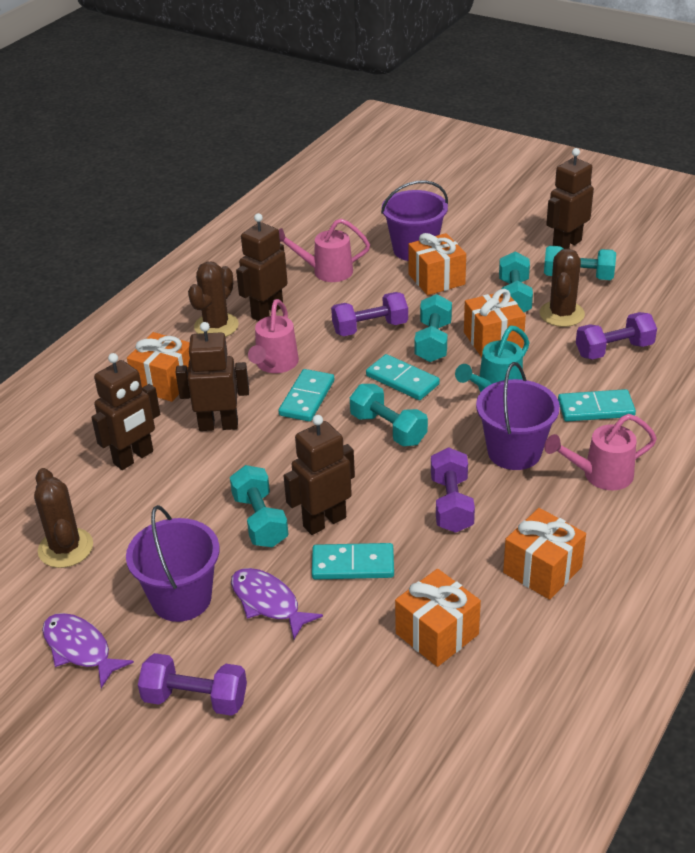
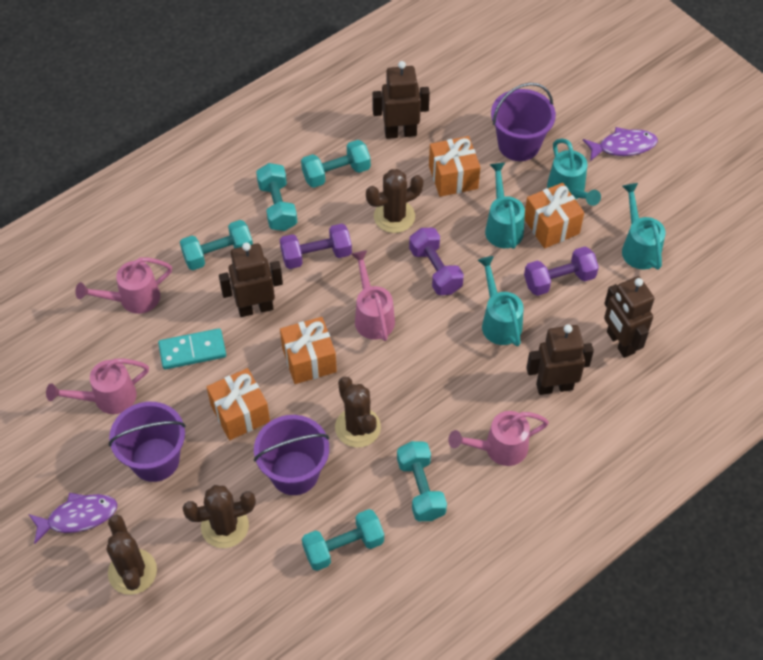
brown cactus: 3 -> 4
brown robot: 5 -> 4
orange gift: 5 -> 4
pink watering can: 3 -> 4
purple dumbbell: 4 -> 3
turquoise domino: 4 -> 1
turquoise watering can: 1 -> 4

